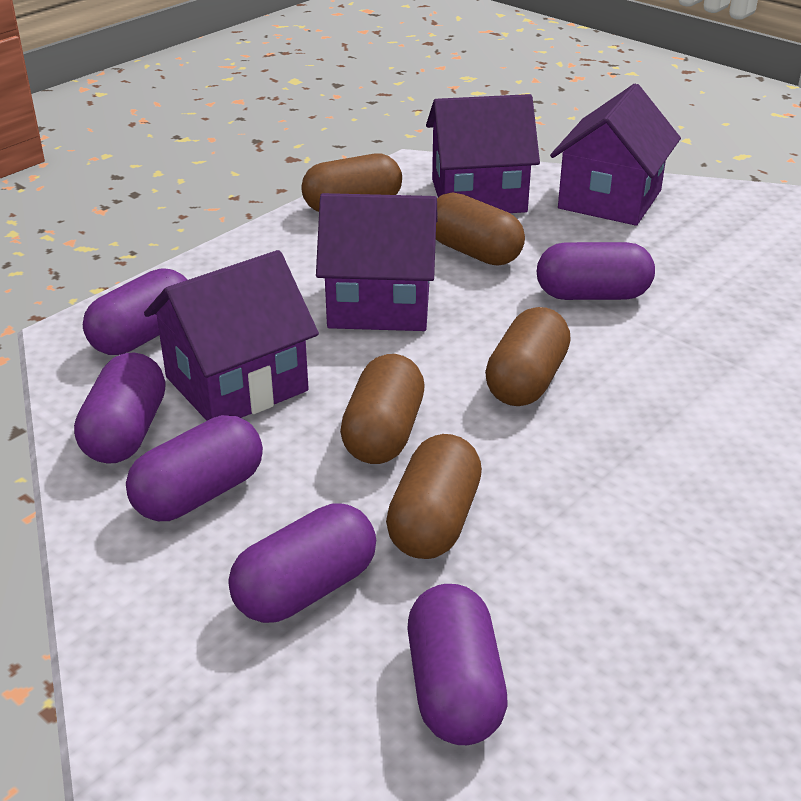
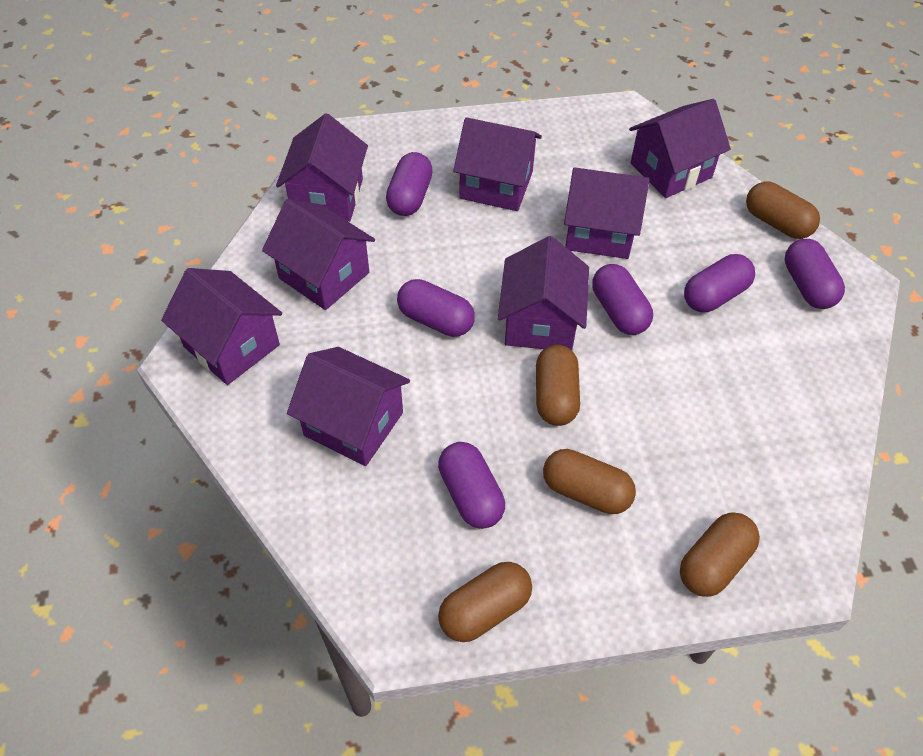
purple house: 4 -> 8

